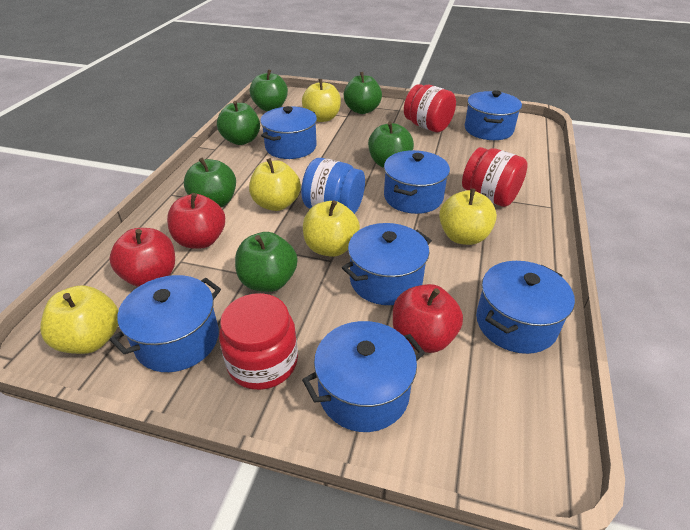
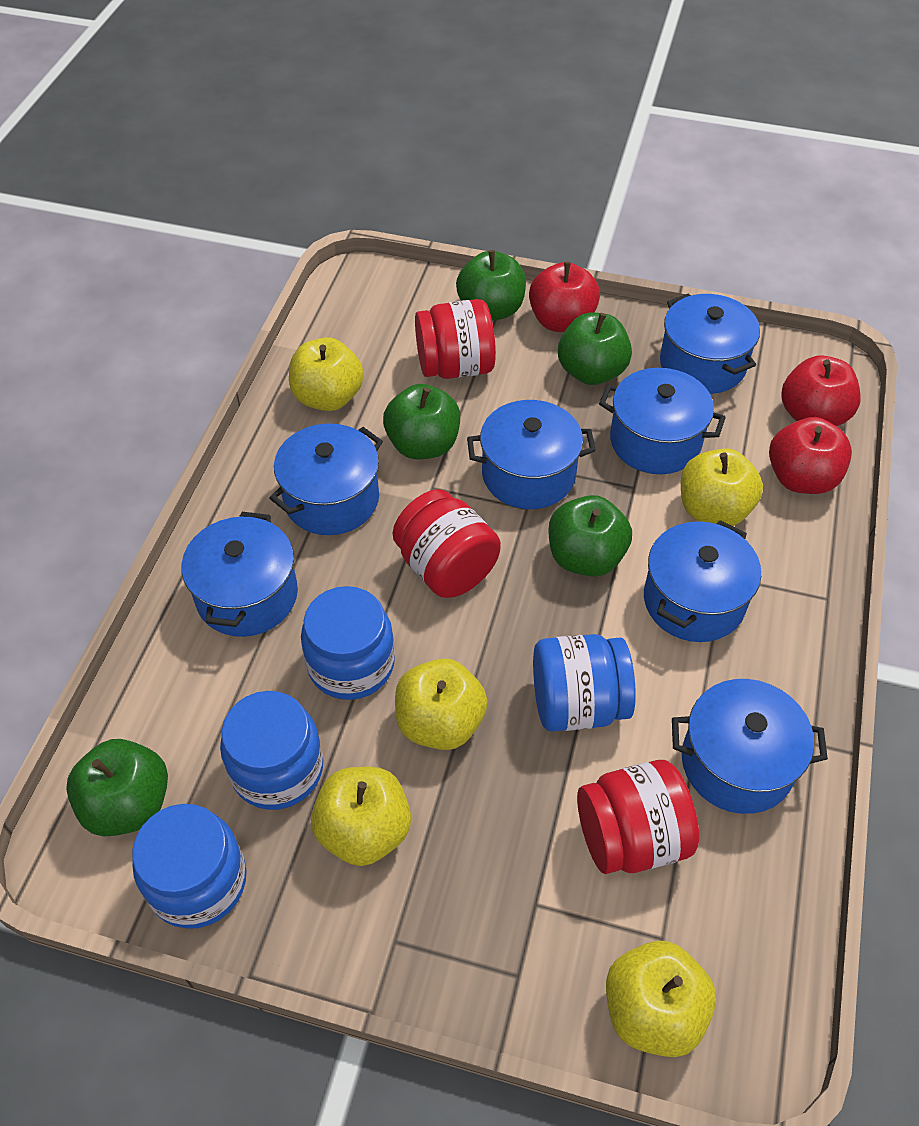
blue jar: 1 -> 4
green apple: 6 -> 5

